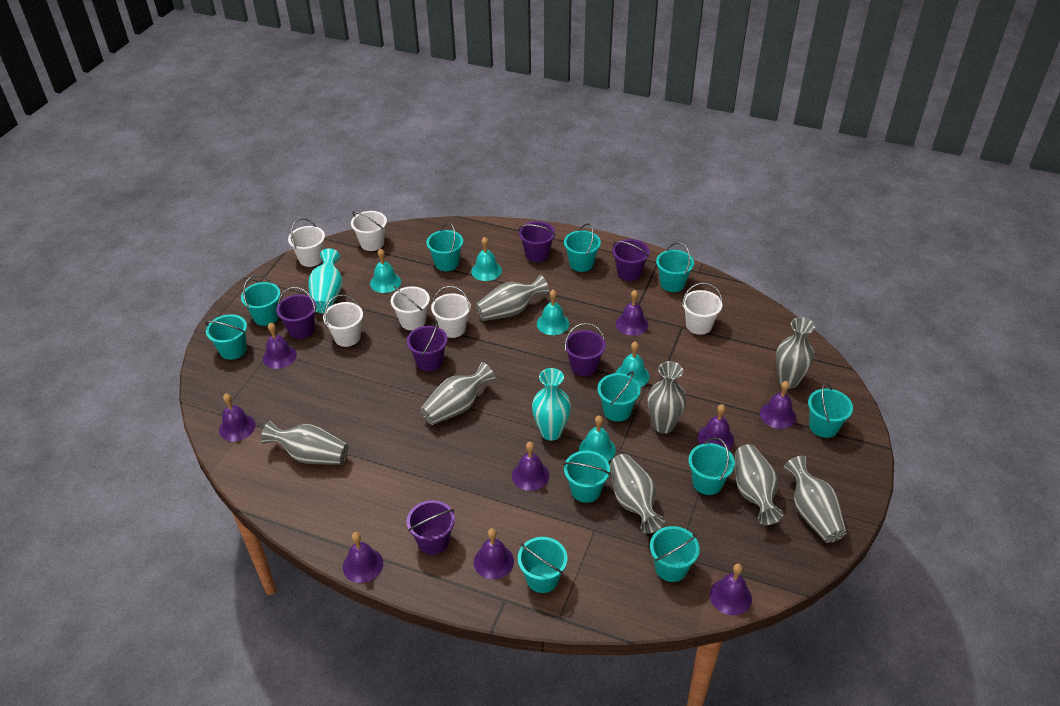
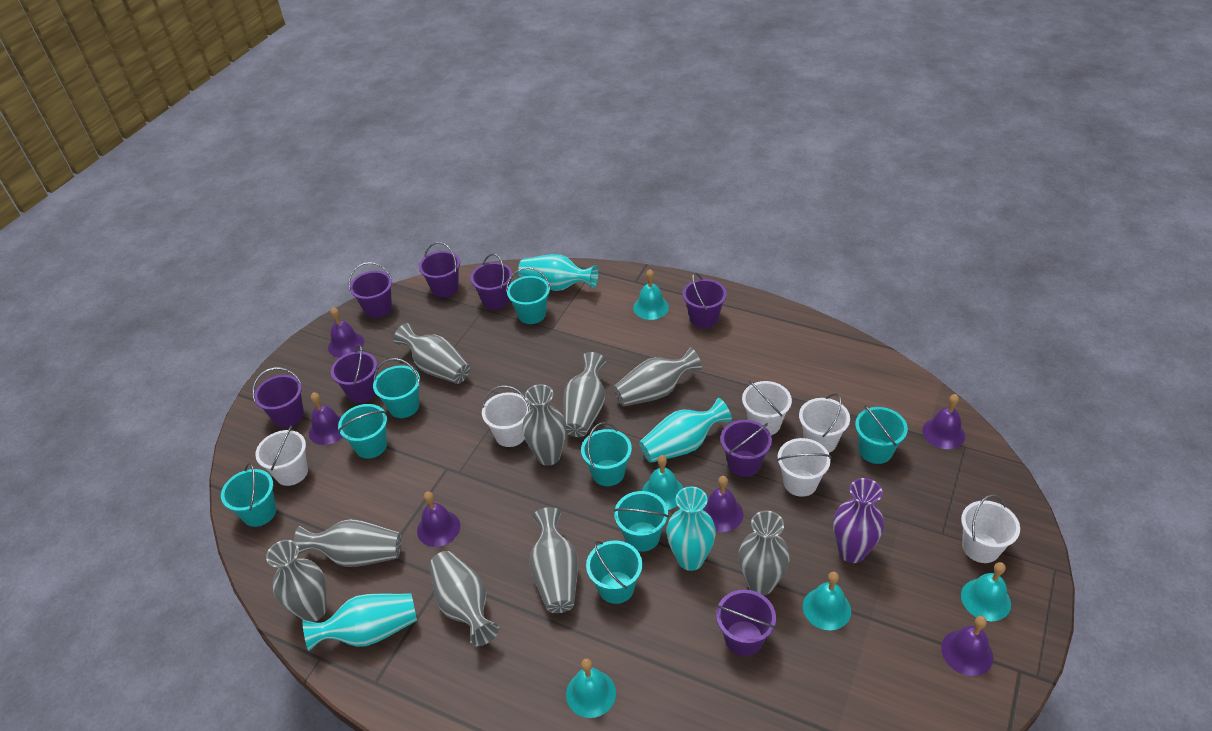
grey vase: 8 -> 9
purple bell: 9 -> 6
purple bucket: 6 -> 8
purple vase: 0 -> 1
turquoise bucket: 11 -> 8
turquoise vase: 2 -> 4

